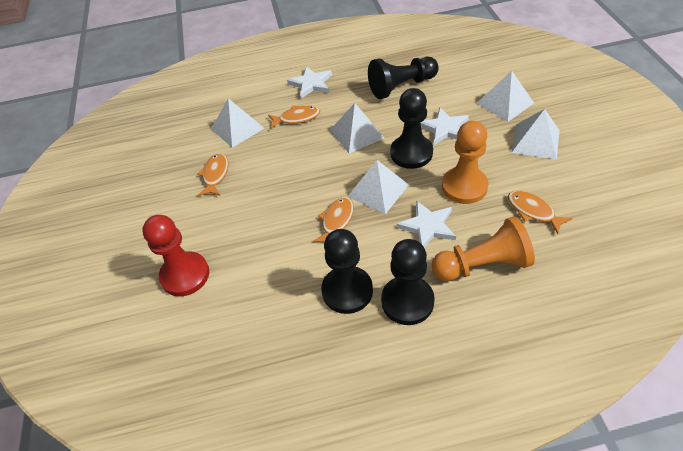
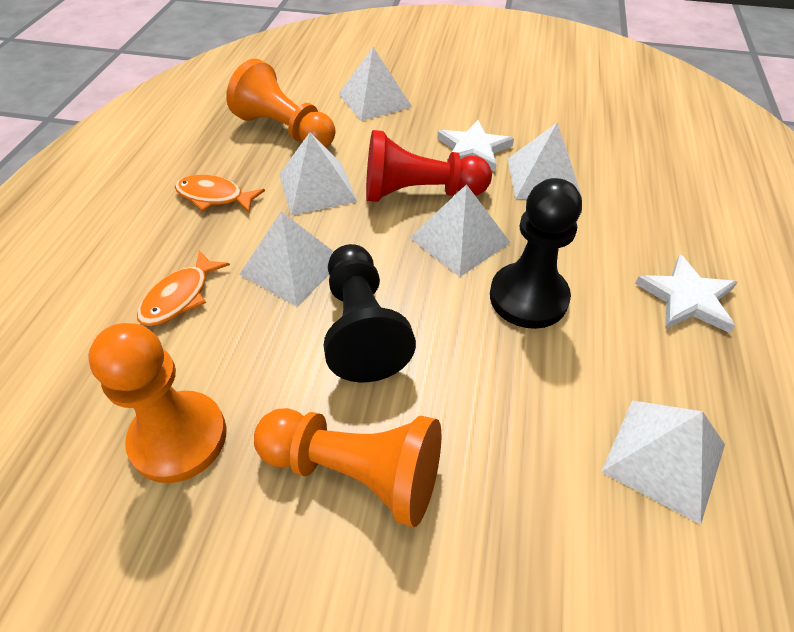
black pawn: 4 -> 2
orange fish: 4 -> 2
orange pawn: 2 -> 3
white pyramid: 5 -> 6
white star: 3 -> 2

